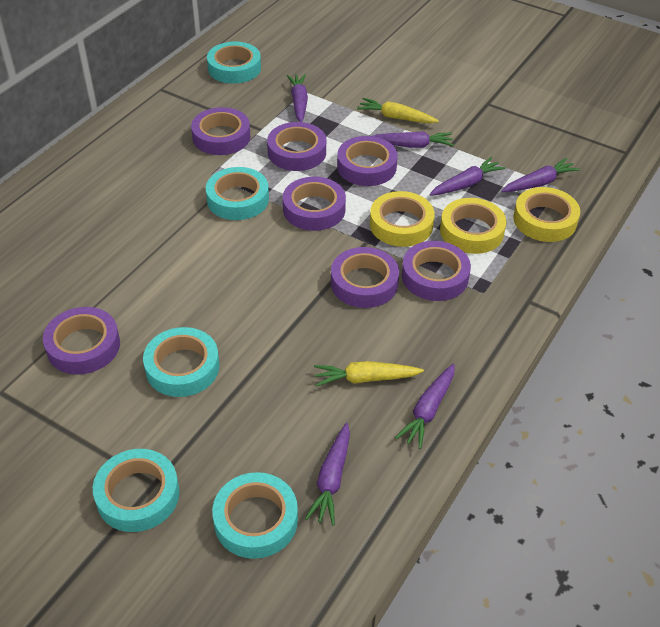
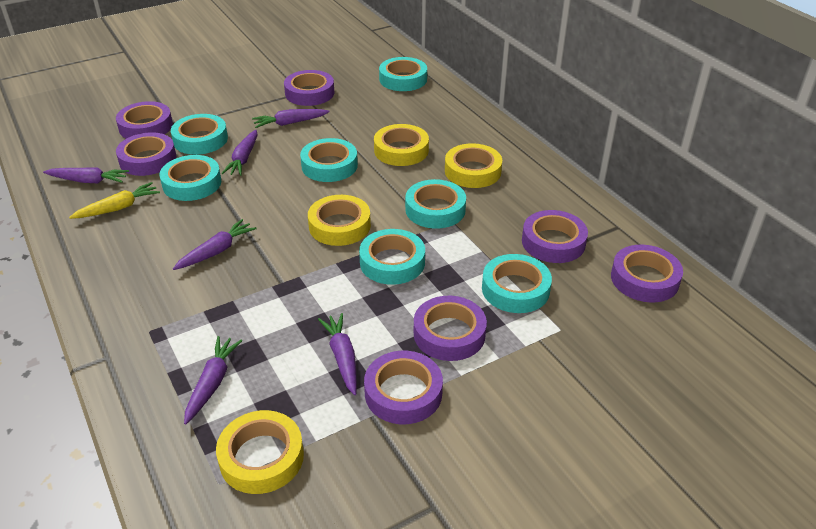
turquoise tape: 5 -> 7
yellow carrot: 2 -> 1
yellow tape: 3 -> 4

